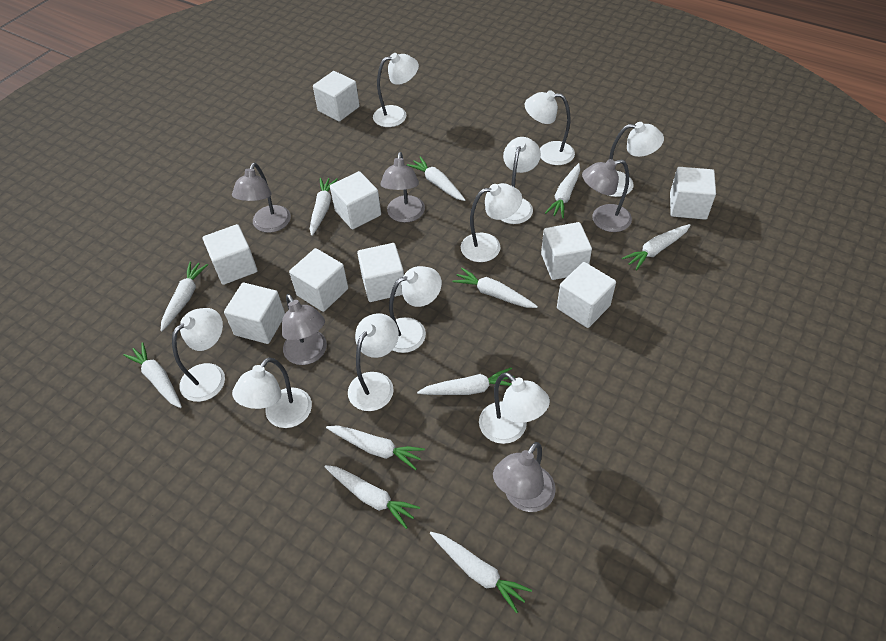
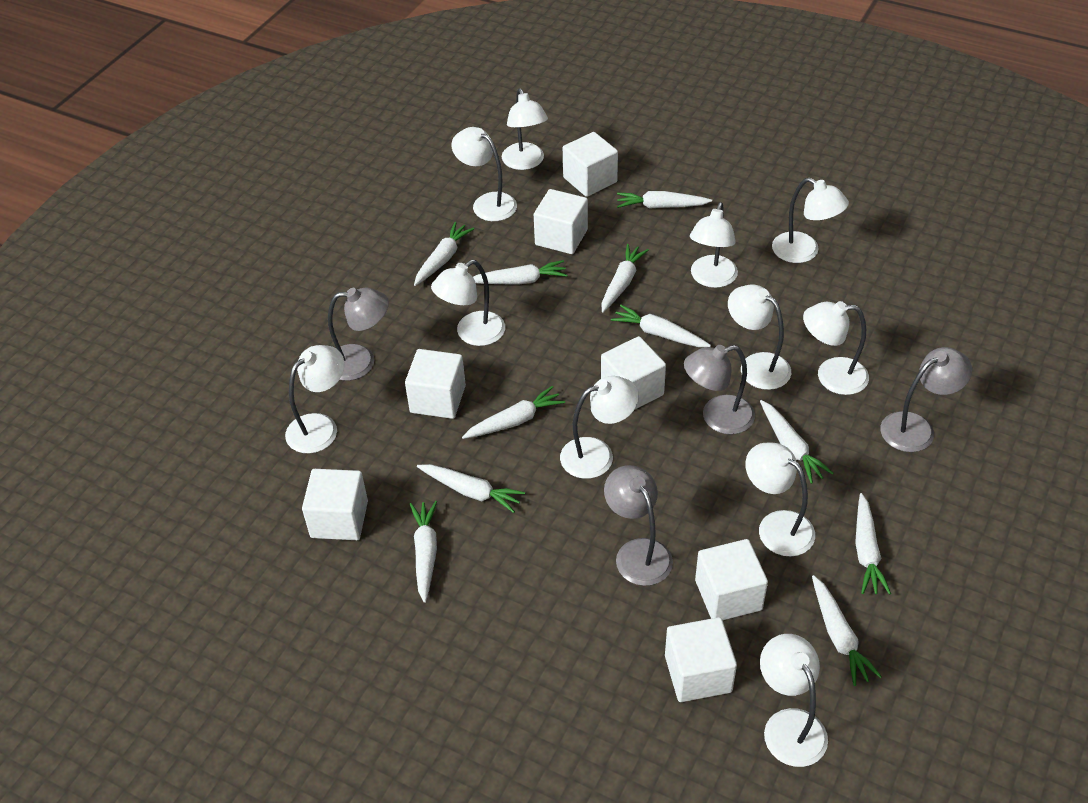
grey lamp: 5 -> 4
white cube: 9 -> 7
white lamp: 10 -> 11

